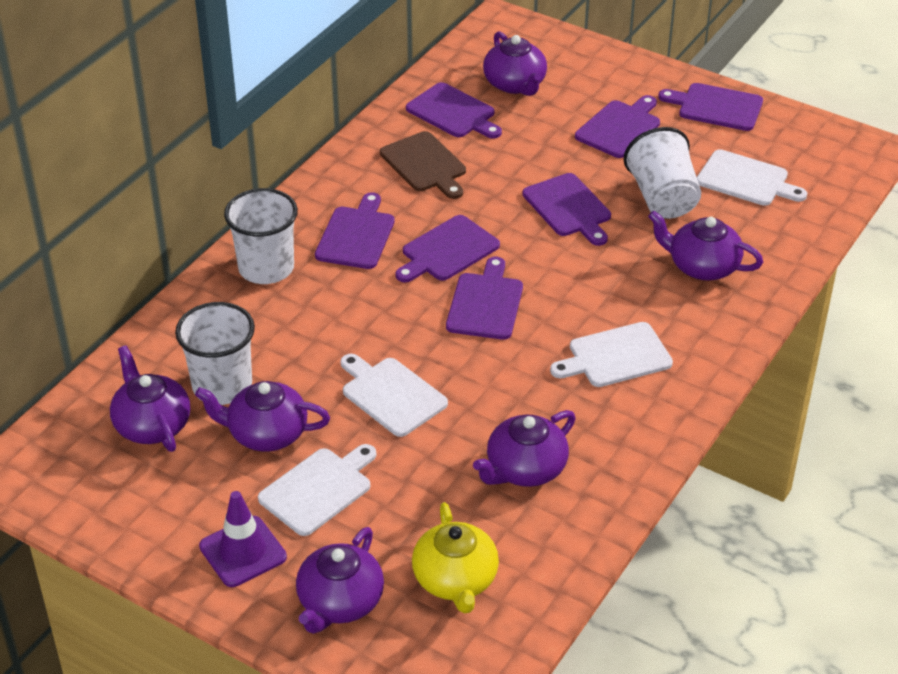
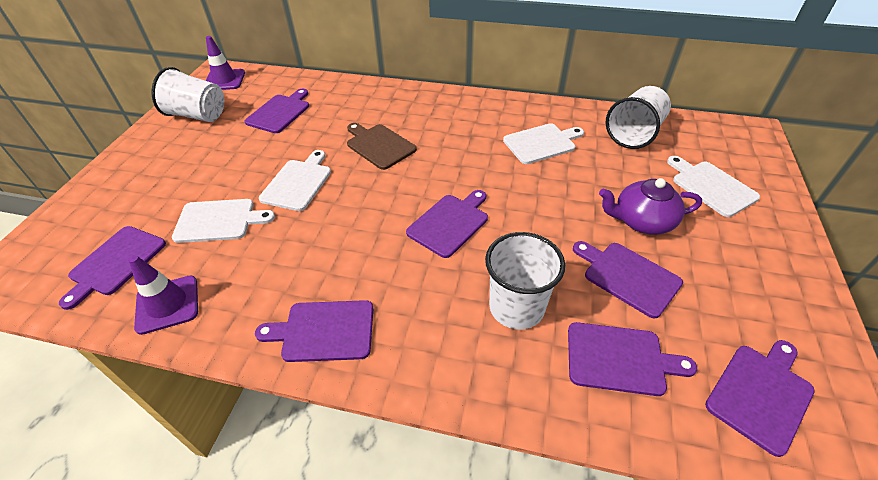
purple teapot: 6 -> 1
purple traffic cone: 1 -> 2
yellow teapot: 1 -> 0

